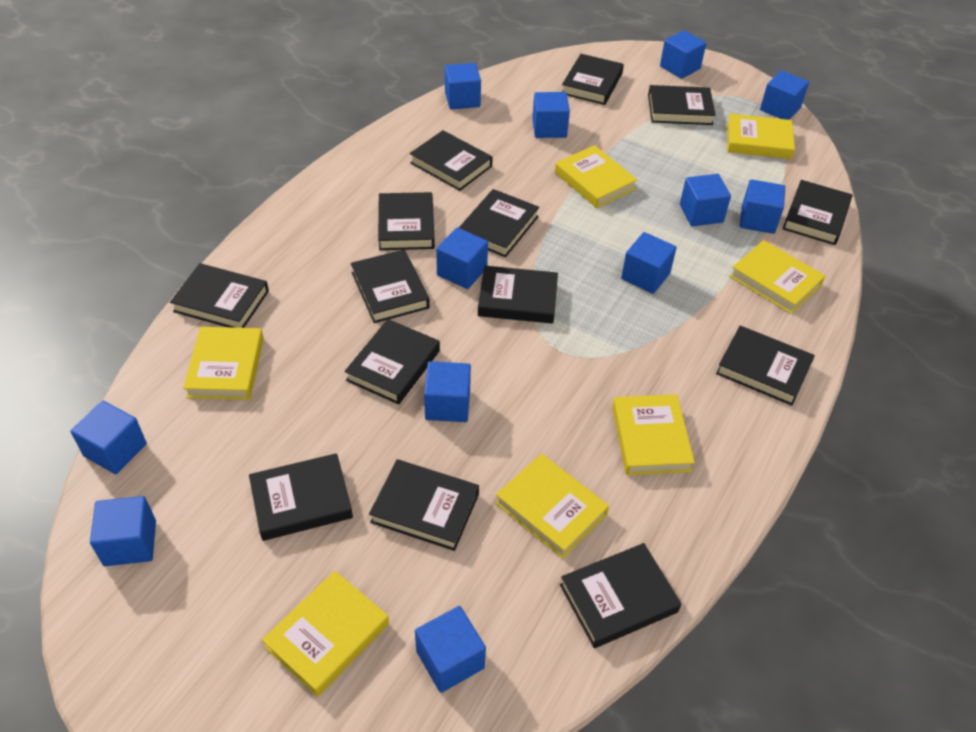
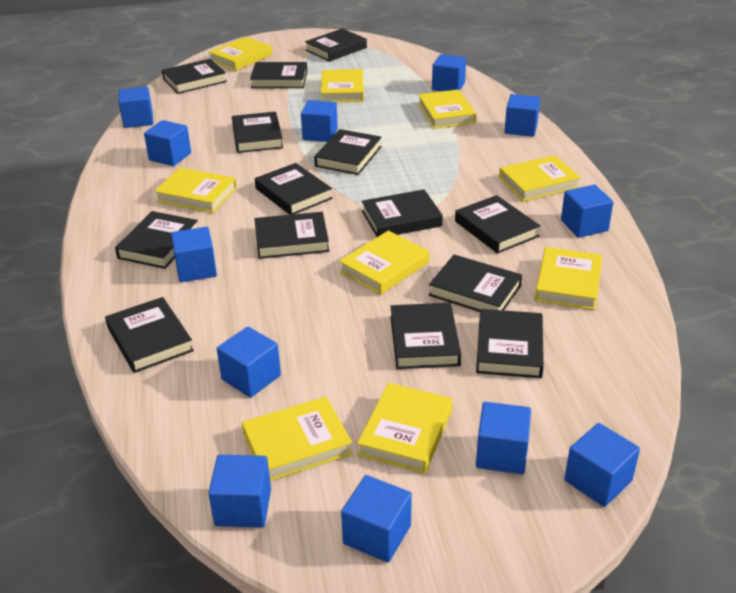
yellow book: 7 -> 9

